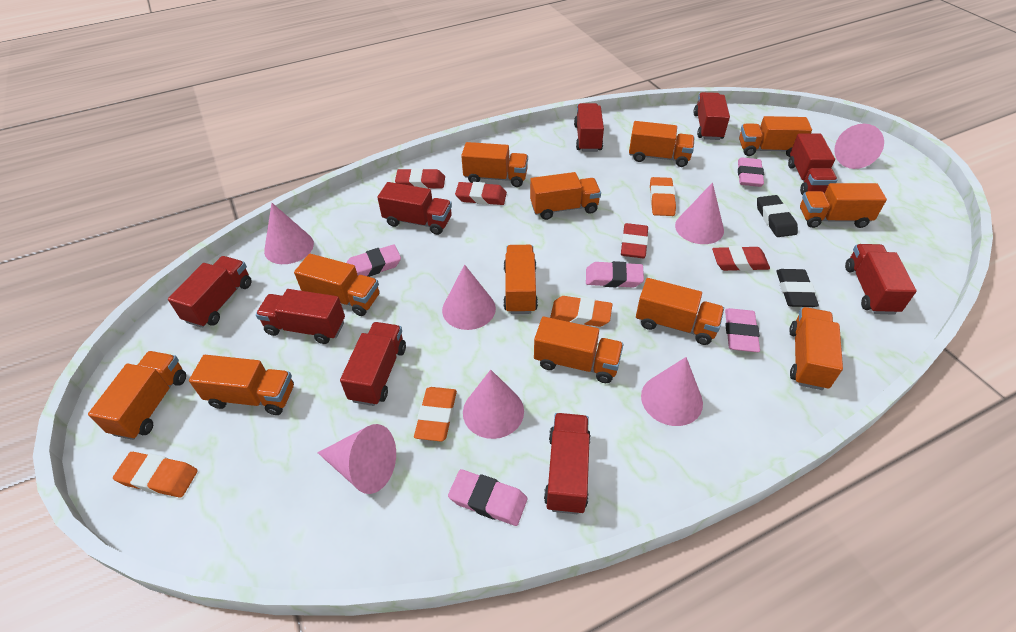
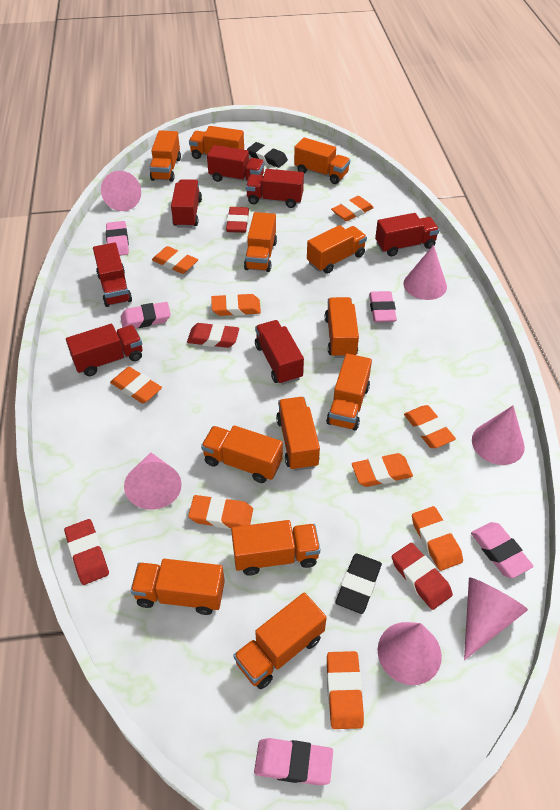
orange eraser: 4 -> 9
pink cone: 7 -> 6
red truck: 9 -> 7

